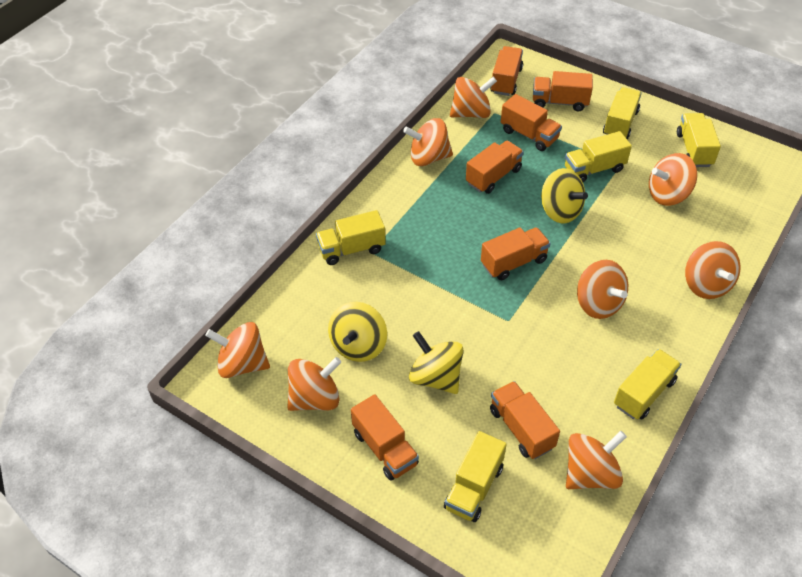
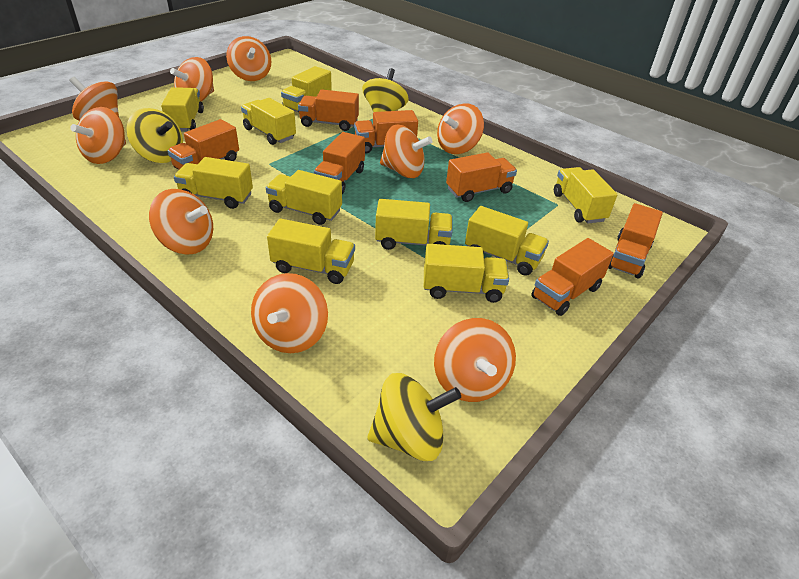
orange spinning top: 8 -> 9
yellow truck: 6 -> 10

